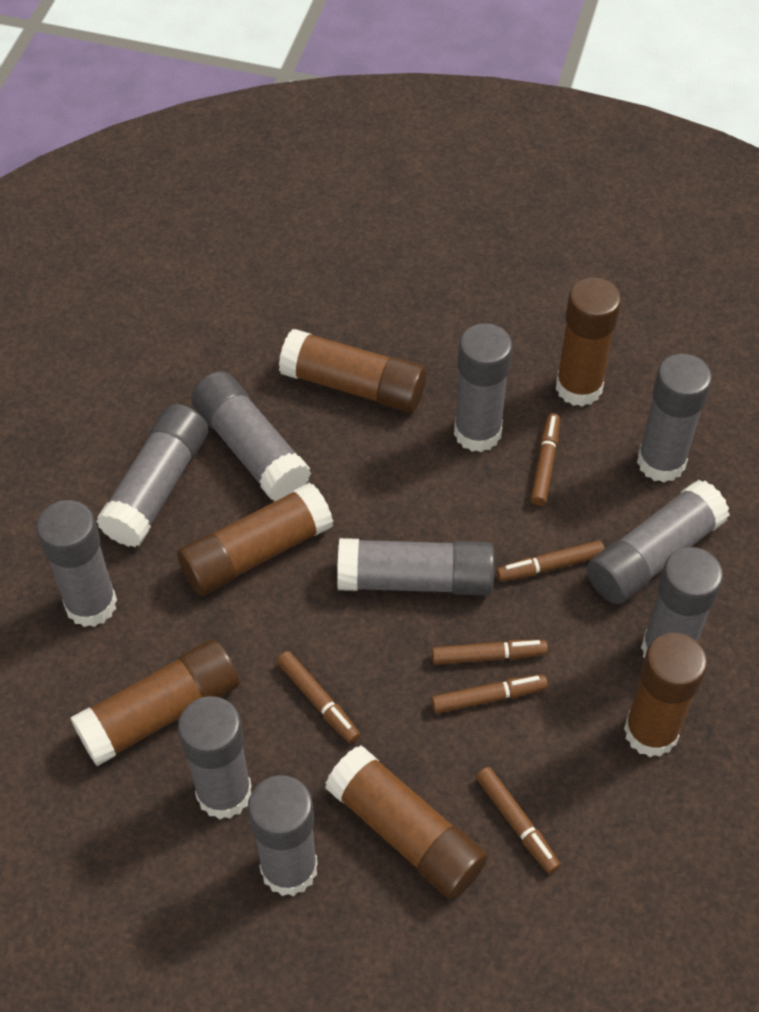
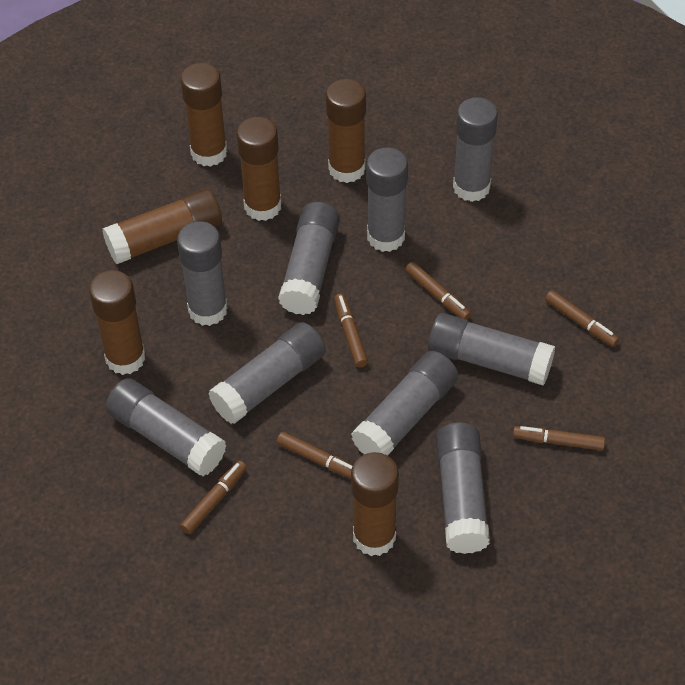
grey glue stick: 10 -> 9

